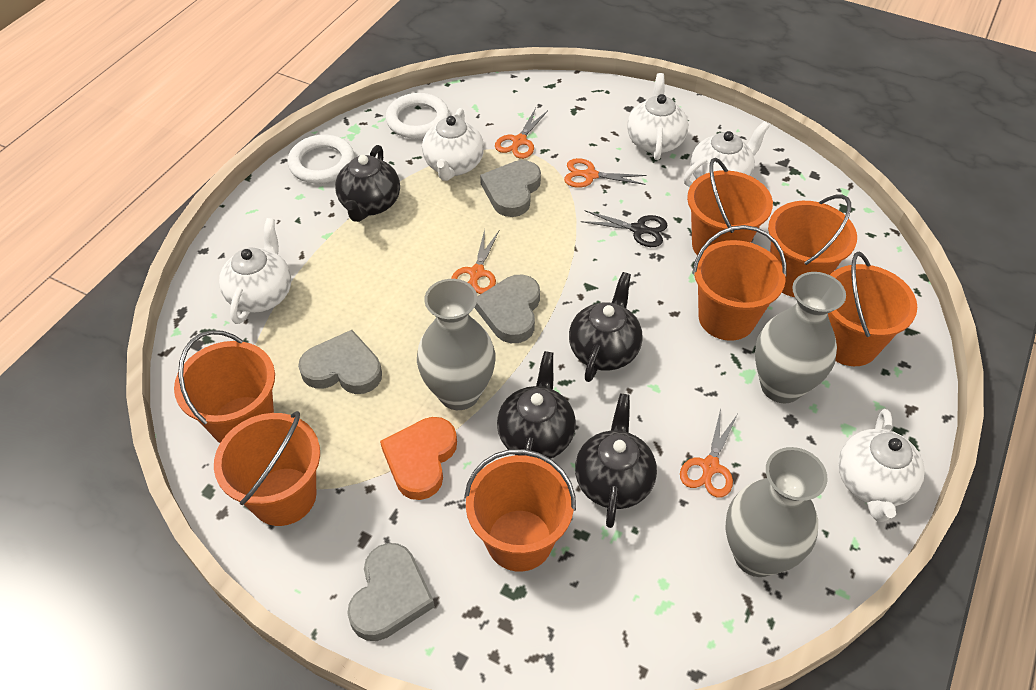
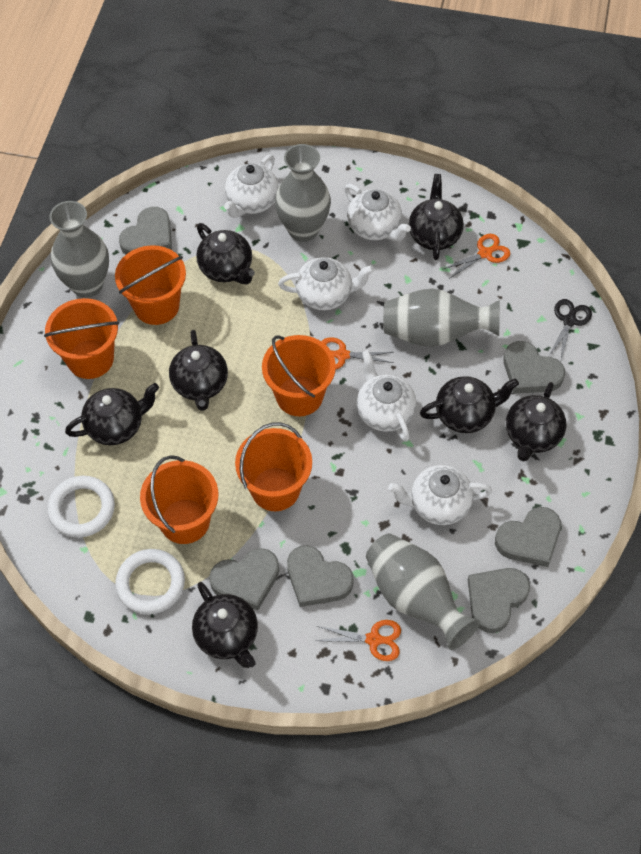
black teapot: 4 -> 7
grey heart: 4 -> 6
grey vase: 3 -> 4
orange bucket: 7 -> 5
orange heart: 1 -> 0
orange scissors: 4 -> 3

